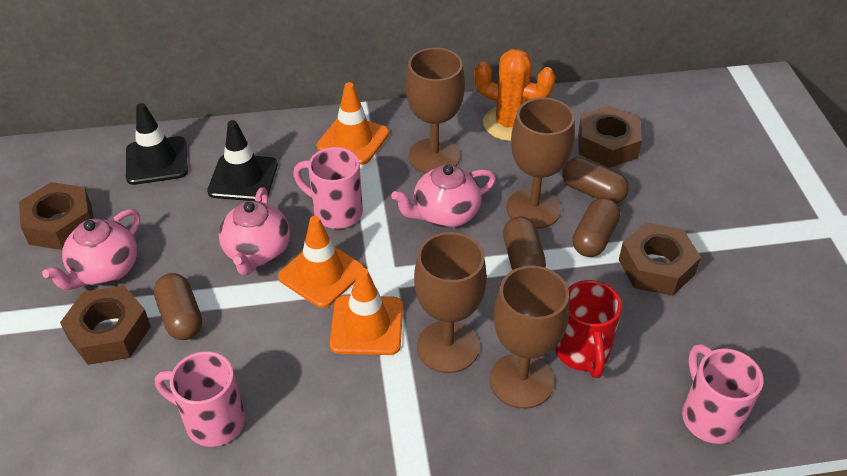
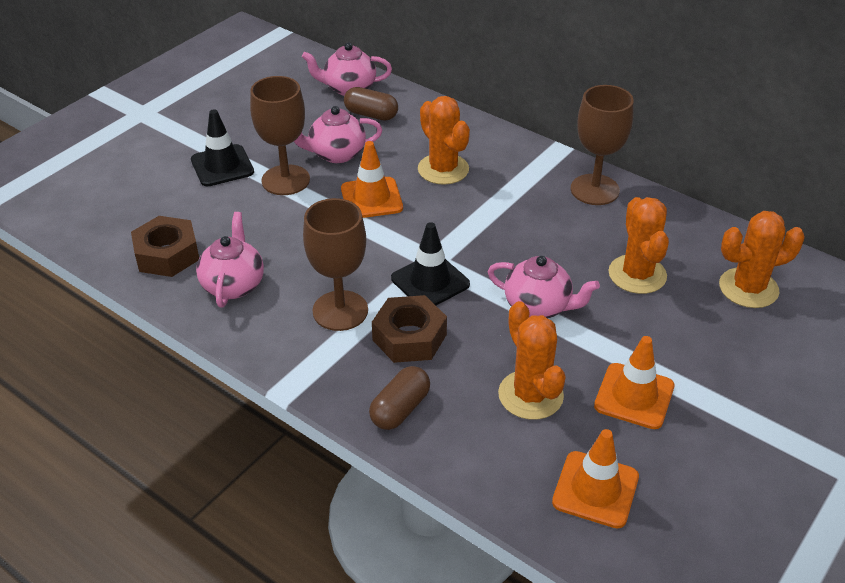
brown capsule: 4 -> 2
brown goblet: 4 -> 3
brown nut: 4 -> 2
orange cactus: 1 -> 4
pink mug: 3 -> 0
pink teapot: 3 -> 4
red mug: 1 -> 0

